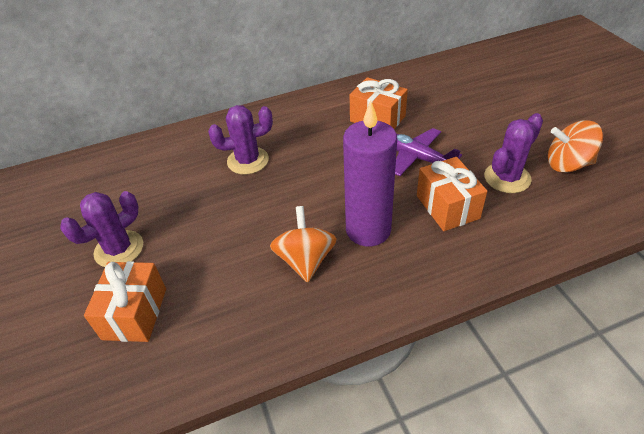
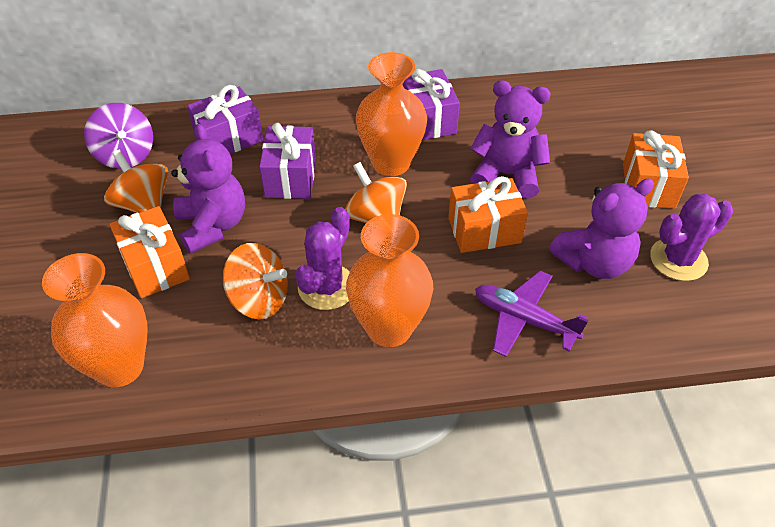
orange spinning top: 2 -> 3
orange vase: 0 -> 3
purple cactus: 3 -> 2
purple candle: 1 -> 0
purple gift: 0 -> 3
purple spinning top: 0 -> 1
purple teddy bear: 0 -> 3

